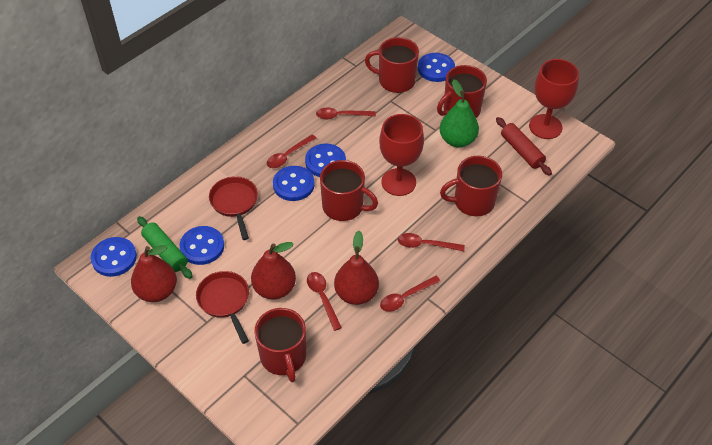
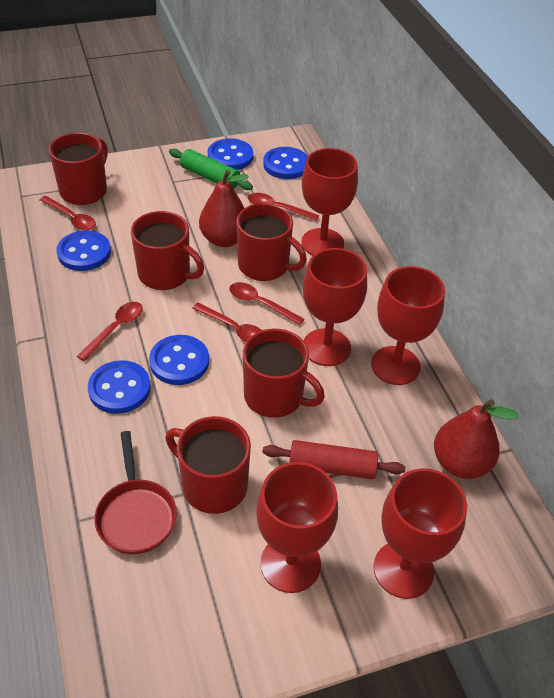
green pear: 1 -> 0
red goblet: 2 -> 5
red pan: 2 -> 1
red pear: 3 -> 2

